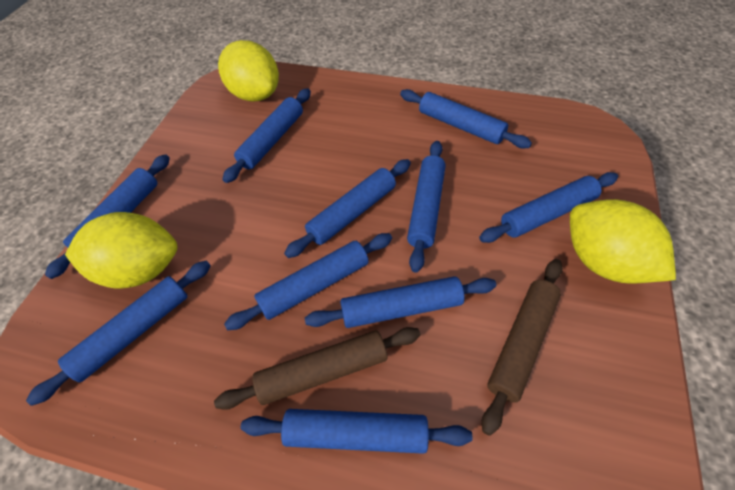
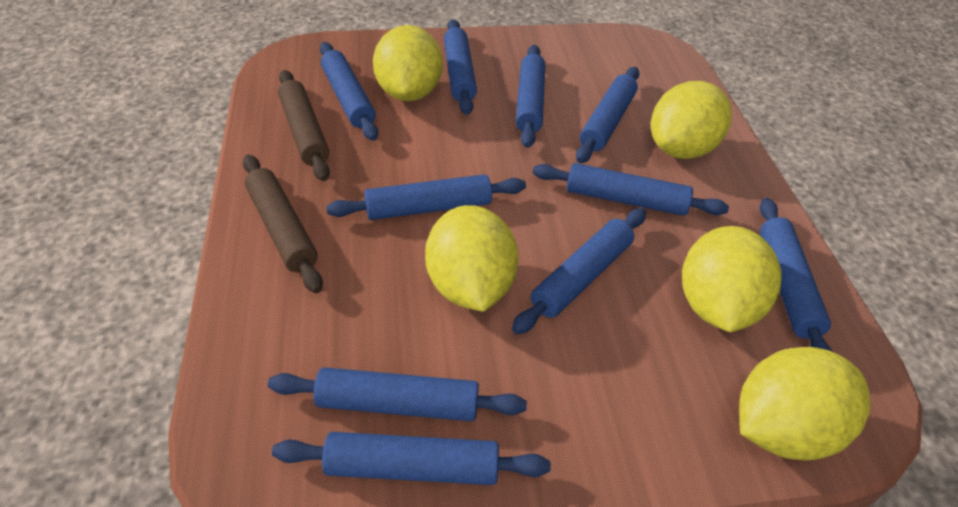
yellow lemon: 3 -> 5

